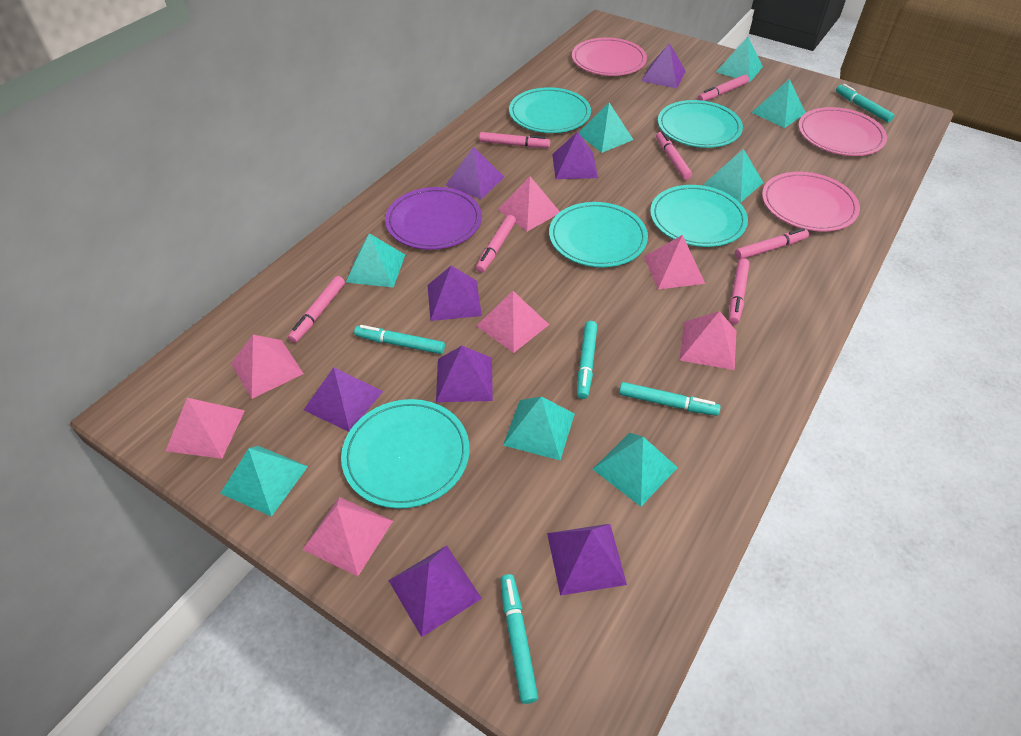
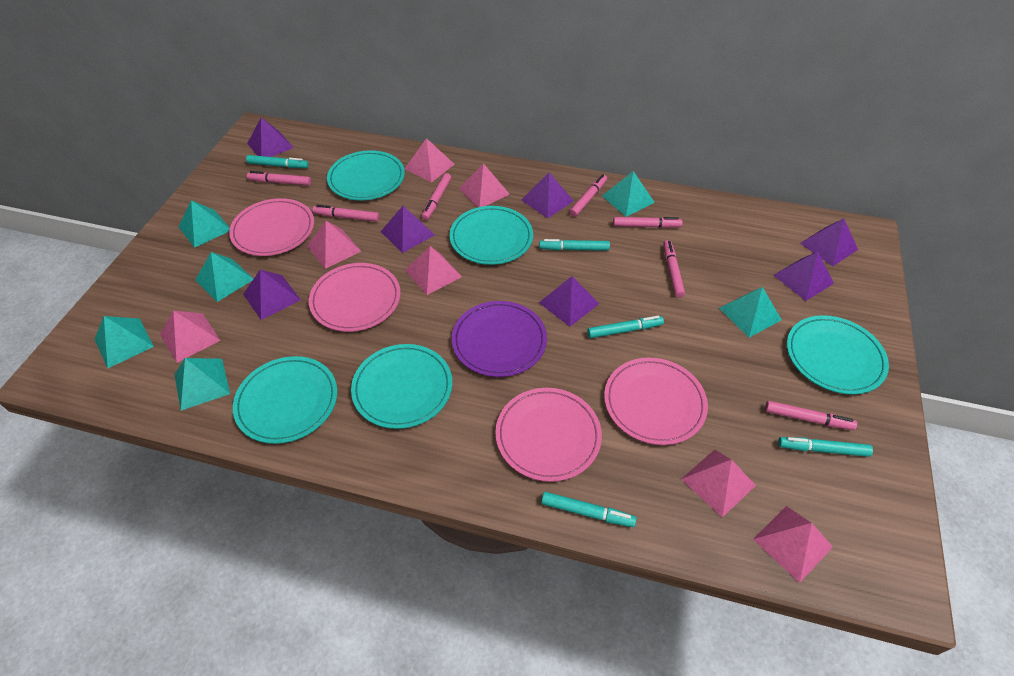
pink plate: 3 -> 4
purple pyramid: 8 -> 7
turquoise pyramid: 8 -> 6

